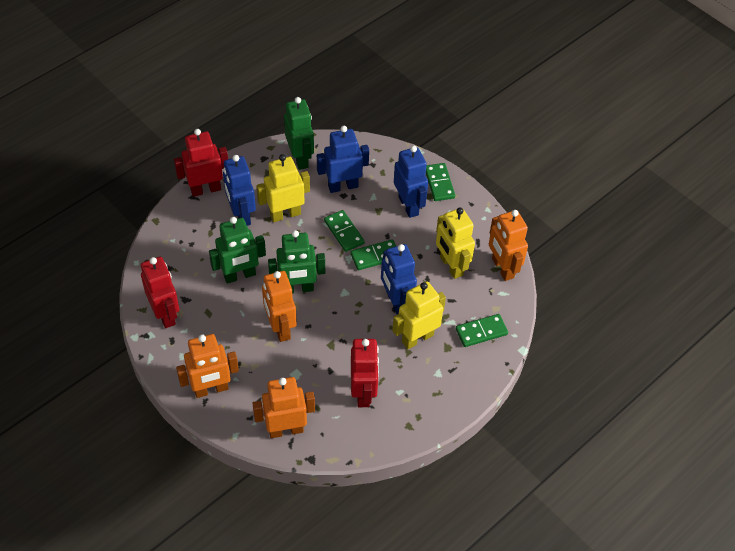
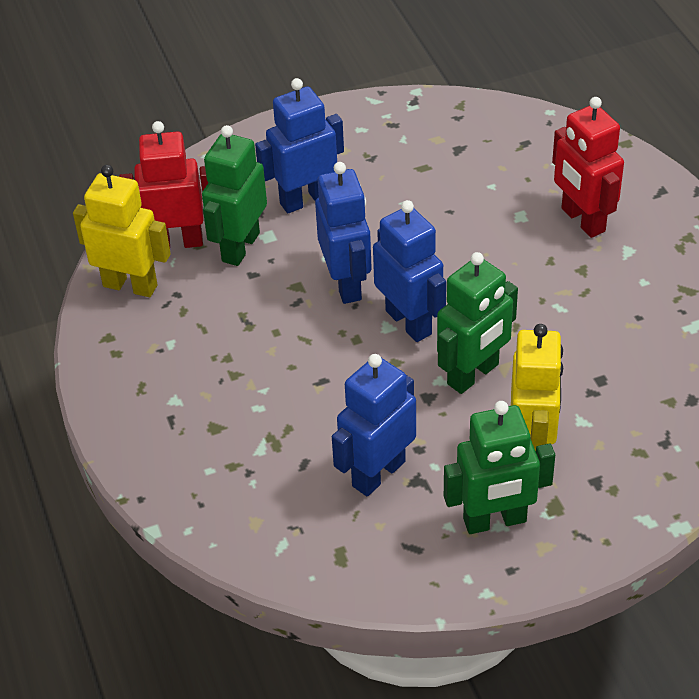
green domino: 4 -> 0
orange robot: 4 -> 0
red robot: 3 -> 2
yellow robot: 3 -> 2

